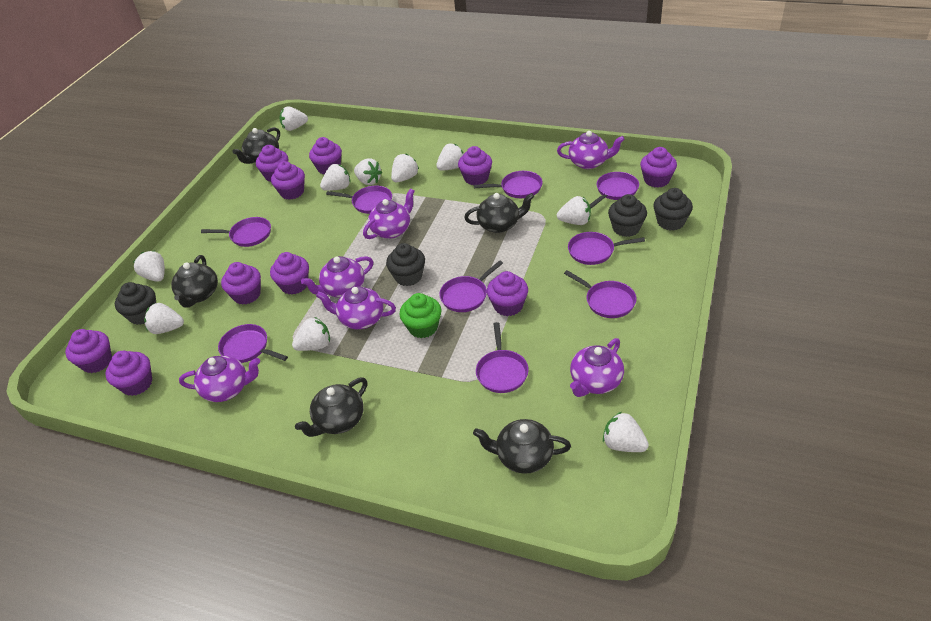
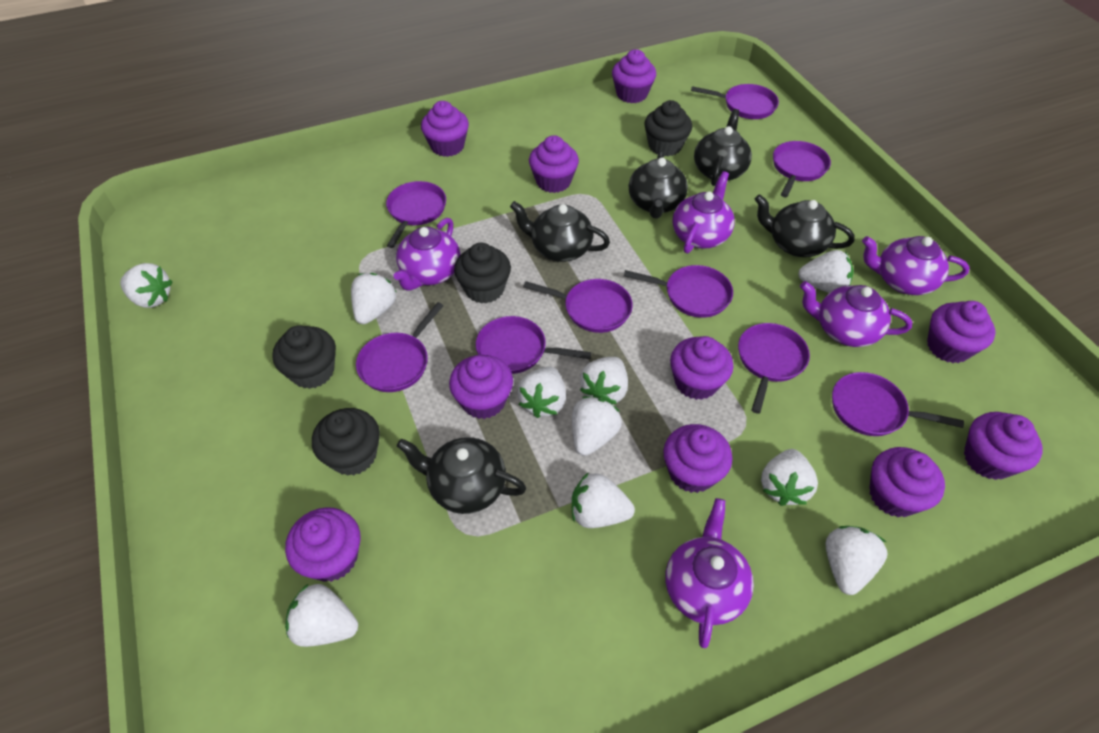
green cupcake: 1 -> 0
purple teapot: 6 -> 5

